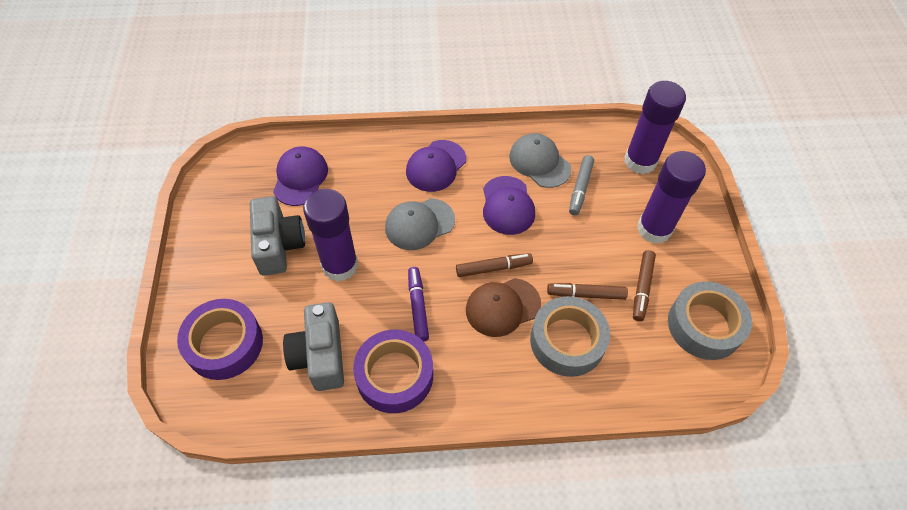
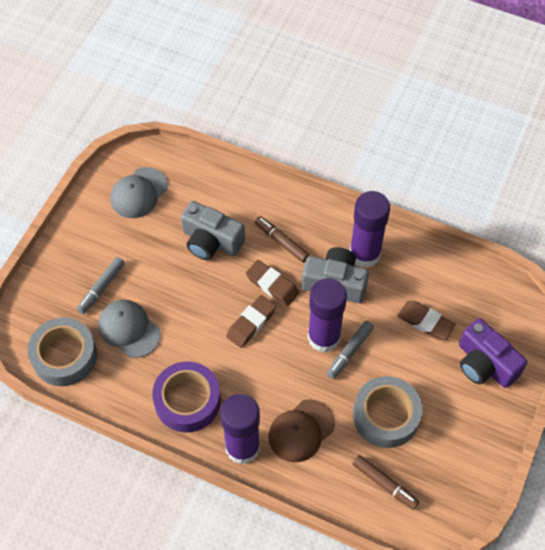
brown eraser: 0 -> 3
brown marker: 3 -> 2
grey marker: 1 -> 2
purple camera: 0 -> 1
purple cap: 3 -> 0
purple marker: 1 -> 0
purple tape: 2 -> 1

